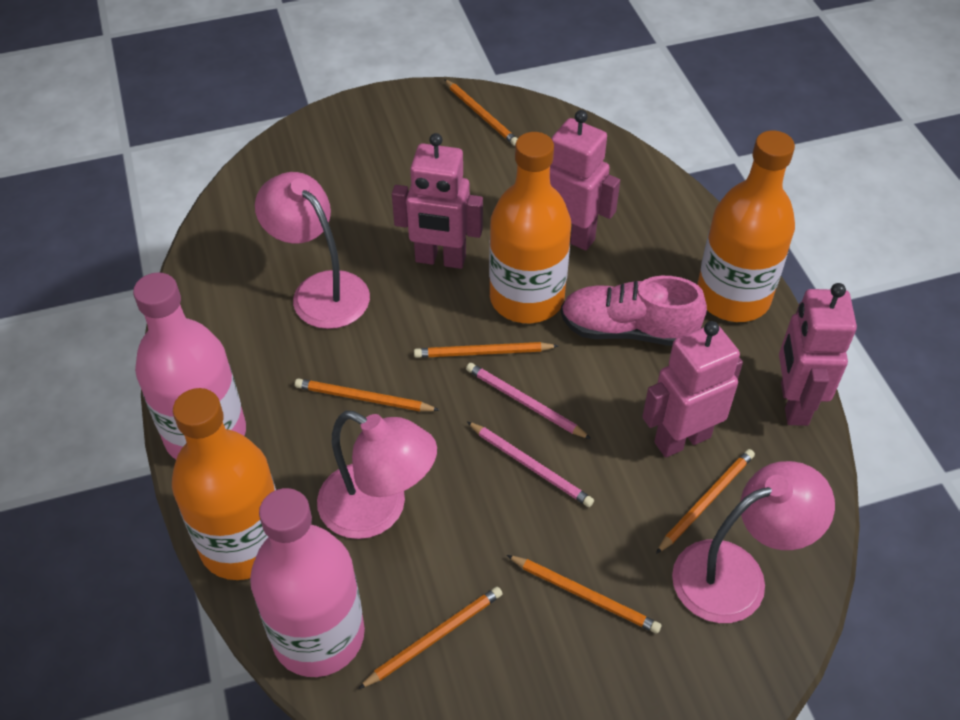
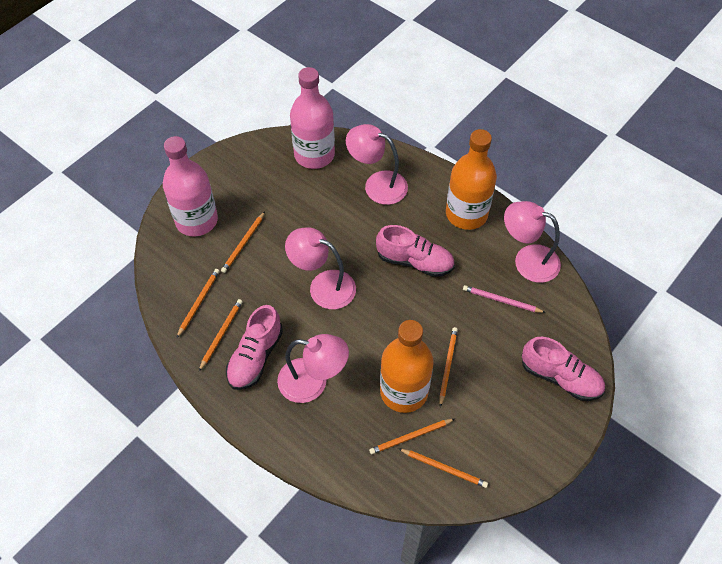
orange bottle: 3 -> 2
pink lamp: 3 -> 4
pink pencil: 2 -> 1
pink robot: 4 -> 0
pink shoe: 1 -> 3

